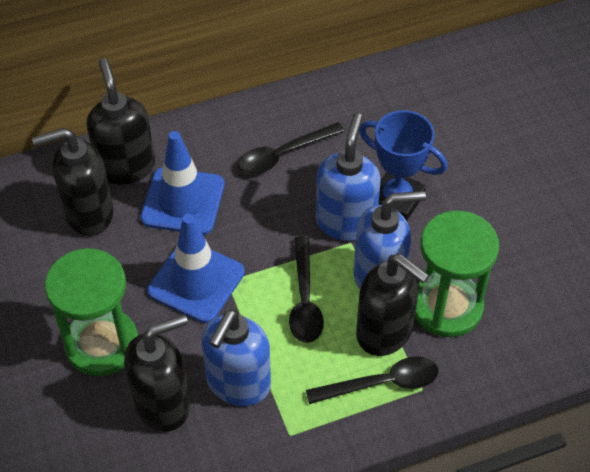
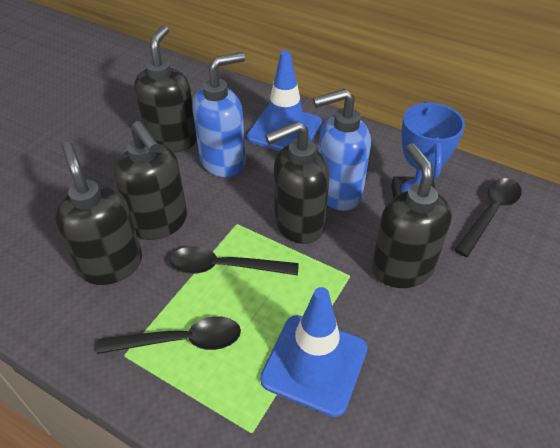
black soap dispenser: 4 -> 5
blue soap dispenser: 3 -> 2
green hourglass: 2 -> 0

